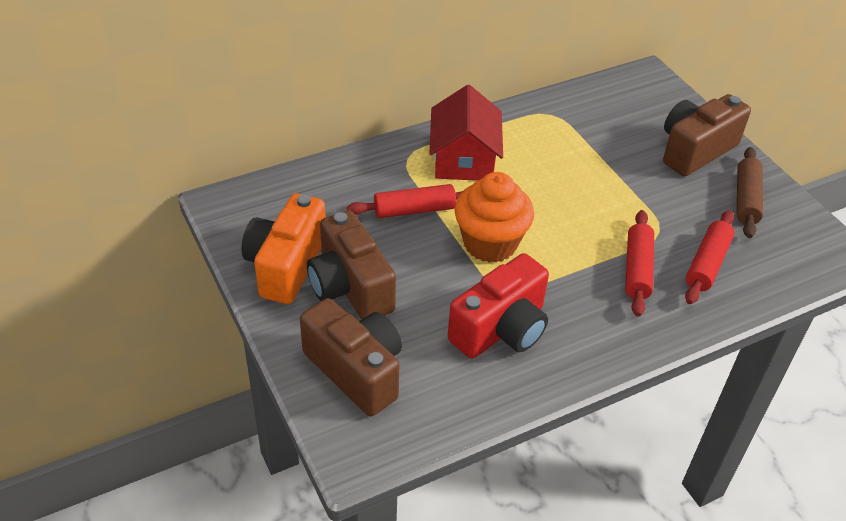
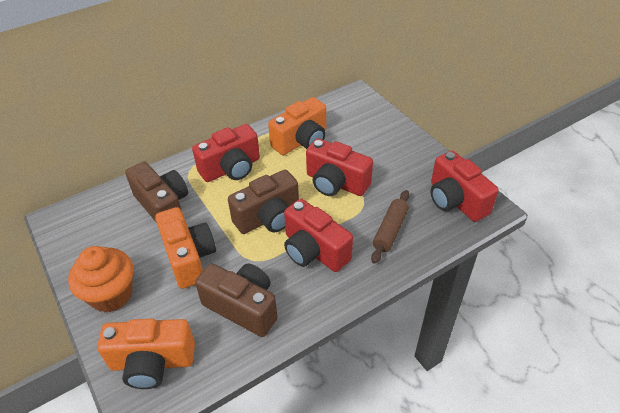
orange camera: 1 -> 3
red camera: 1 -> 4
red house: 1 -> 0
red rolling pin: 3 -> 0

